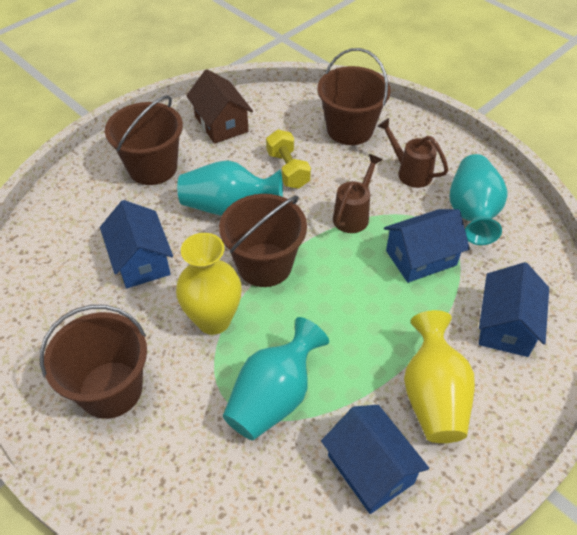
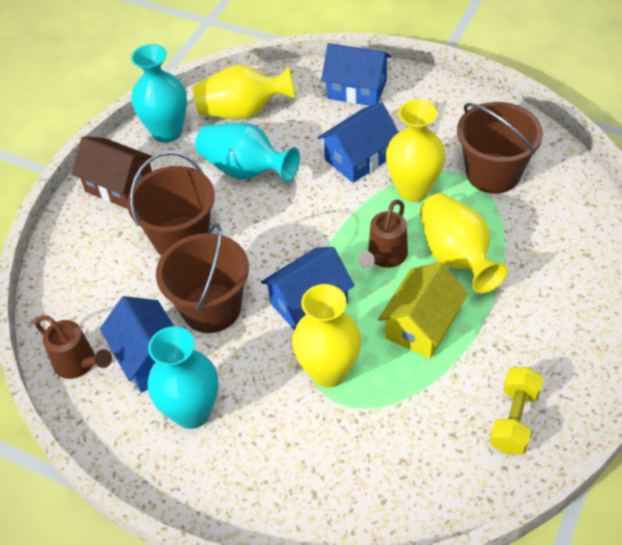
brown bucket: 4 -> 3
yellow house: 0 -> 1
yellow vase: 2 -> 4

